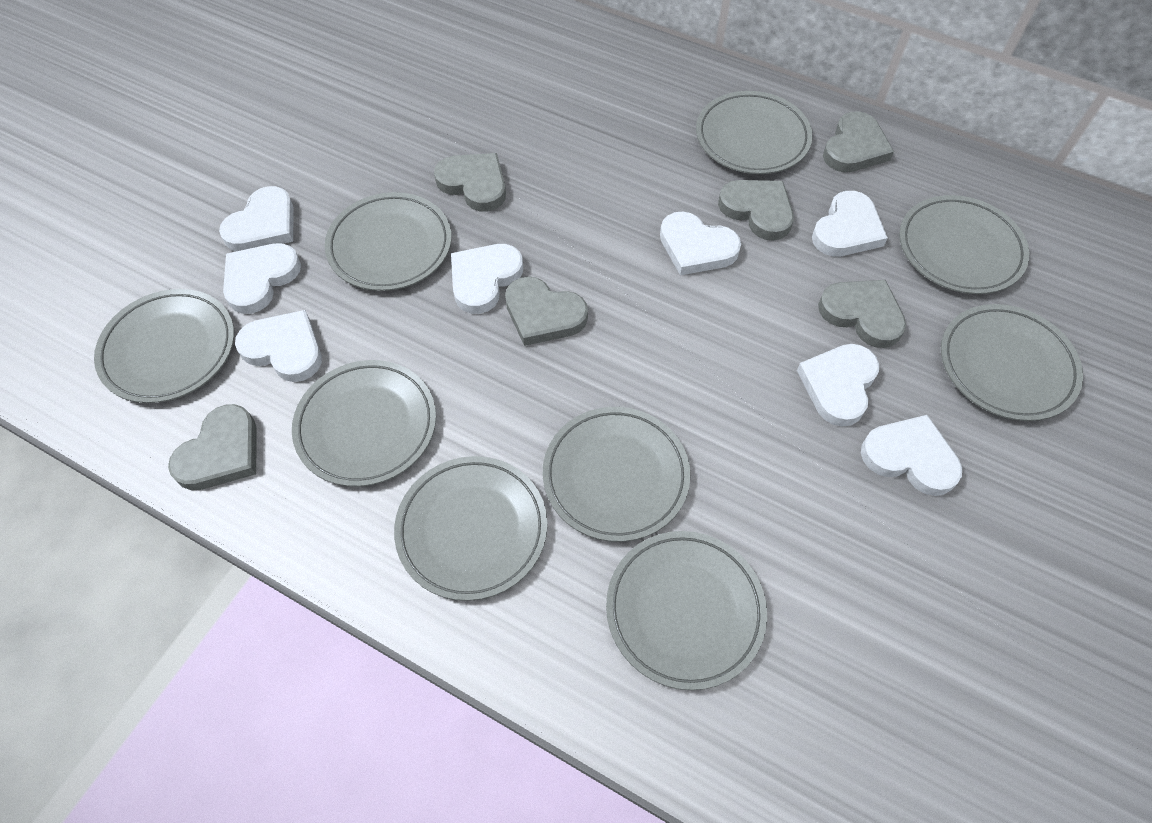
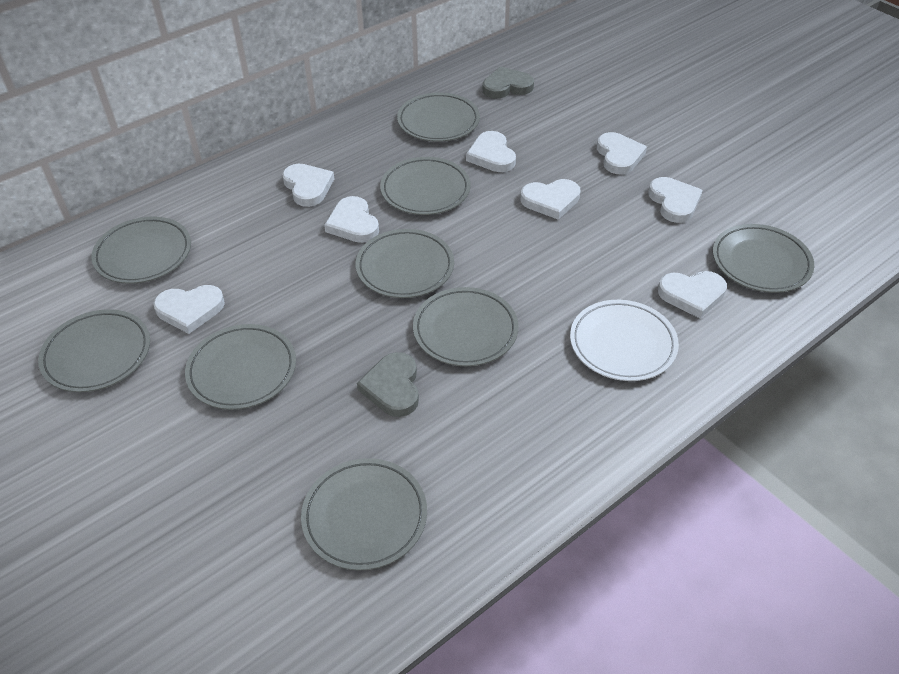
grey heart: 6 -> 2
white plate: 0 -> 1

